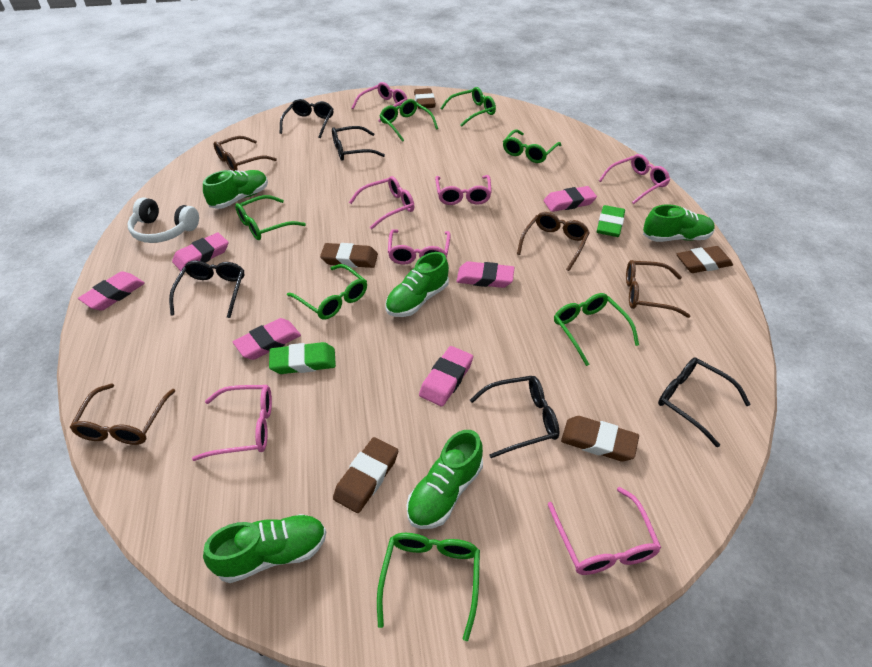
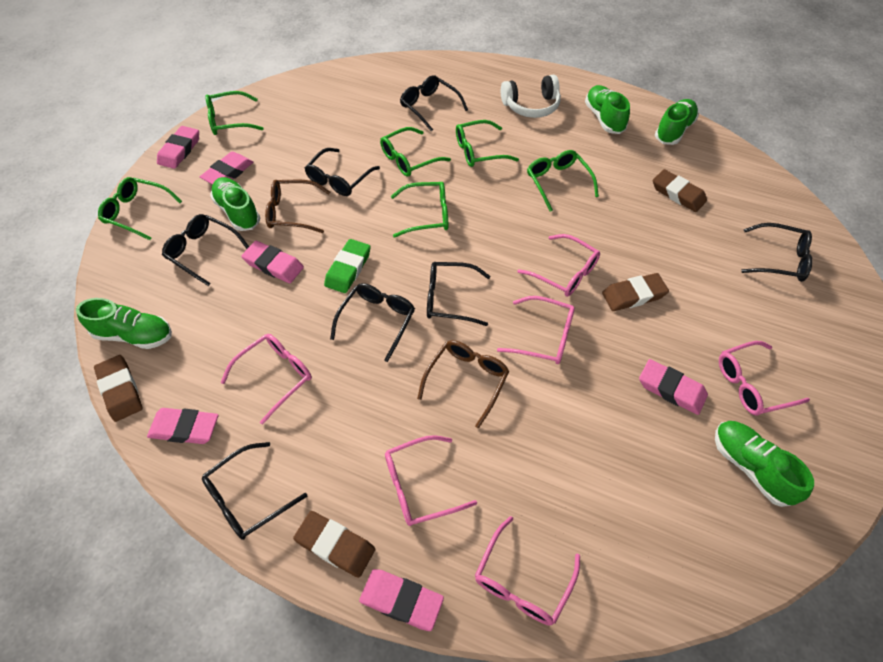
black glasses: 5 -> 7
brown eraser: 5 -> 4
brown glasses: 4 -> 2
green eraser: 2 -> 1
green glasses: 7 -> 6
pink glasses: 7 -> 6

